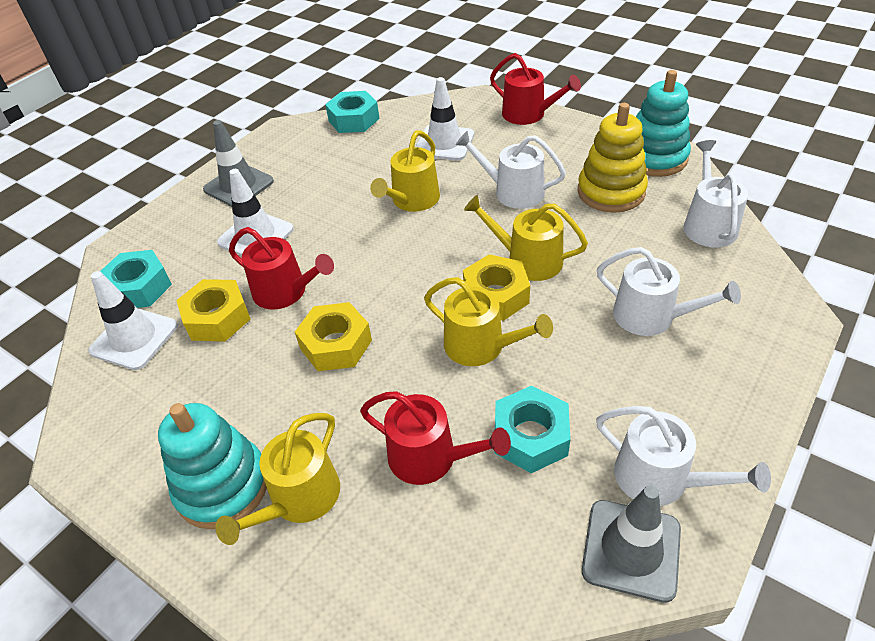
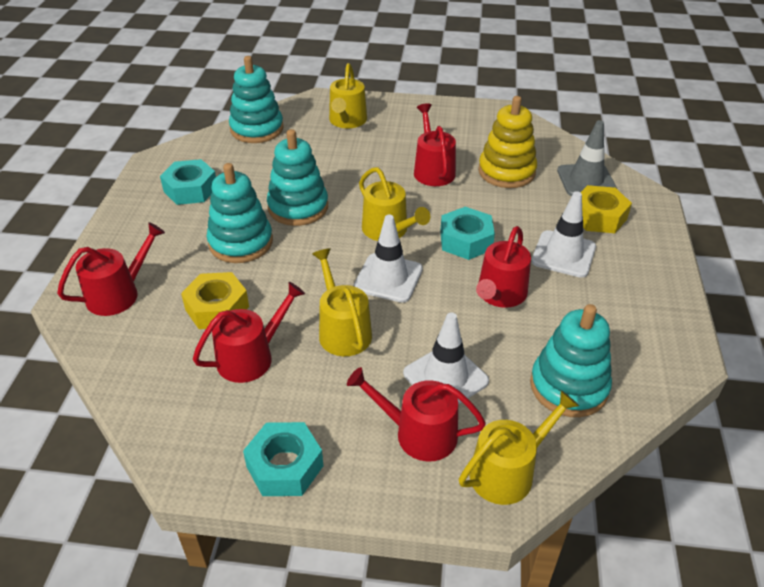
grey traffic cone: 2 -> 1
red watering can: 3 -> 5
turquoise stacking toy: 2 -> 4
white watering can: 4 -> 0
yellow nut: 3 -> 2

